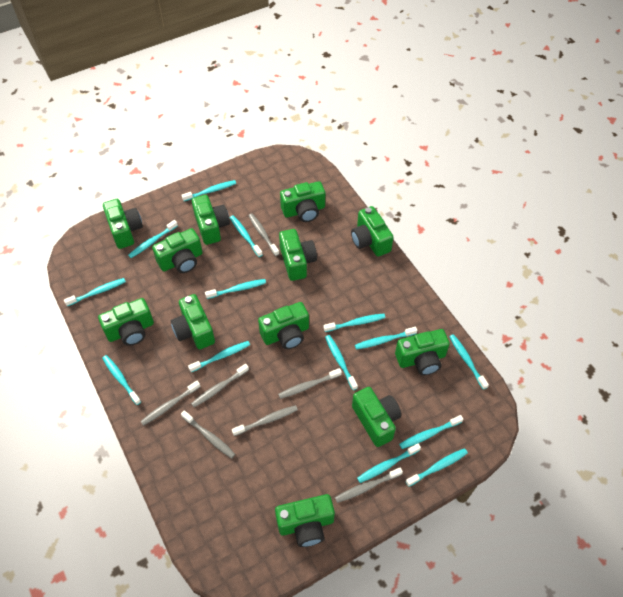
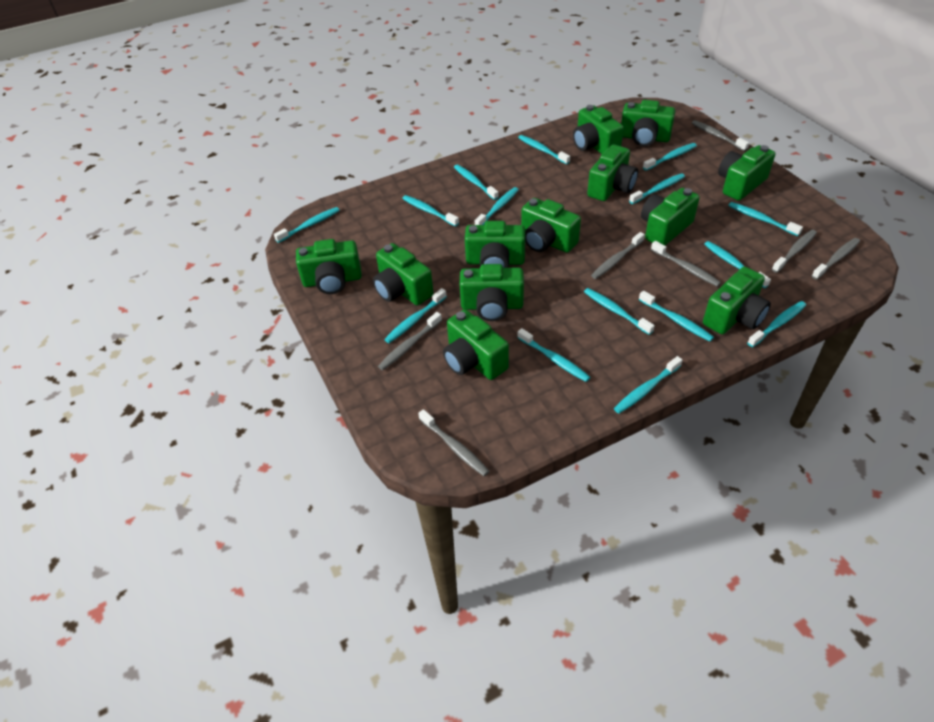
turquoise toothbrush: 14 -> 15

